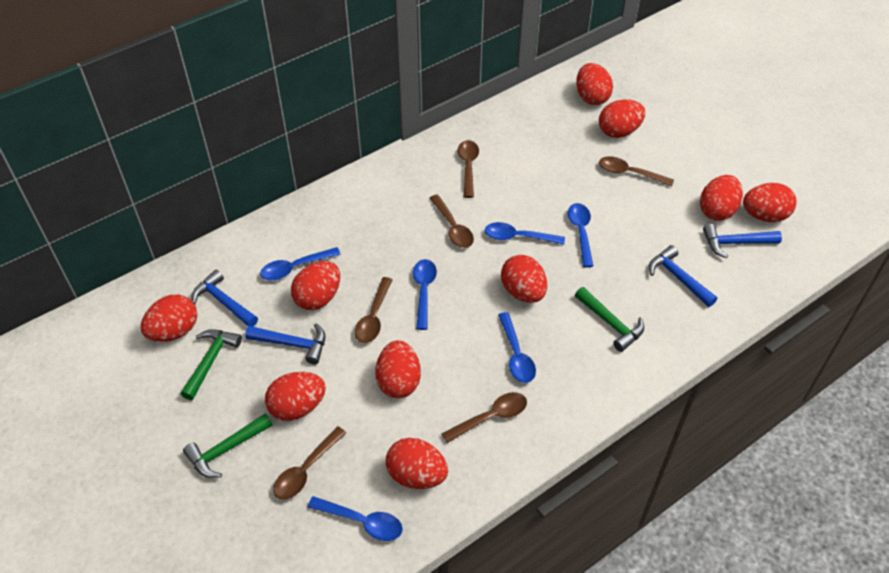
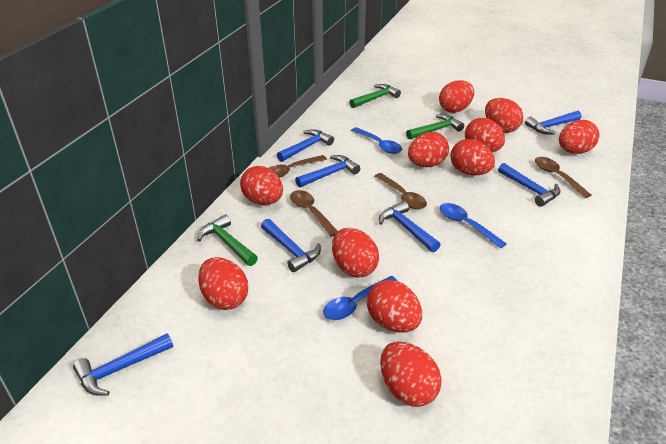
blue hammer: 4 -> 7
blue spoon: 6 -> 3
brown spoon: 6 -> 4
red egg: 10 -> 11

